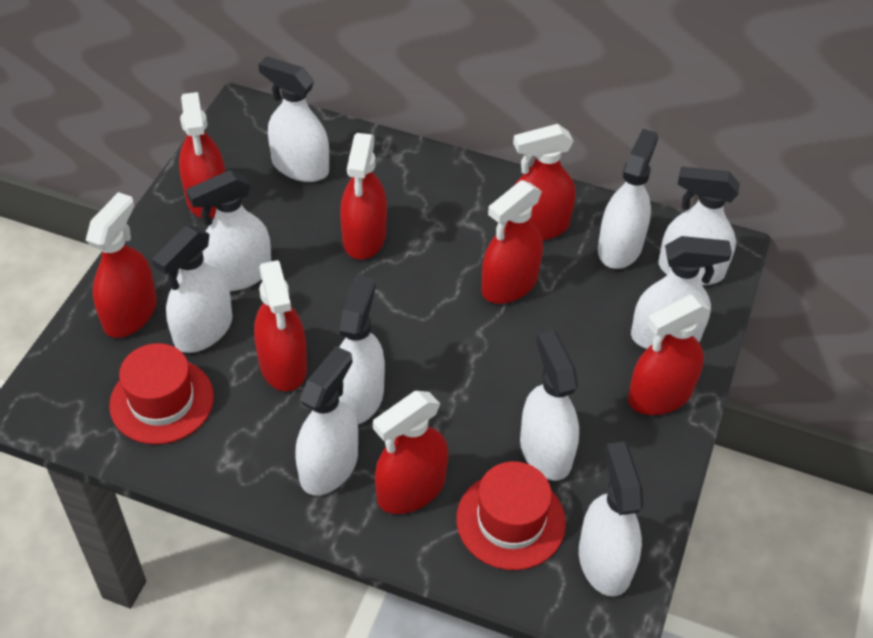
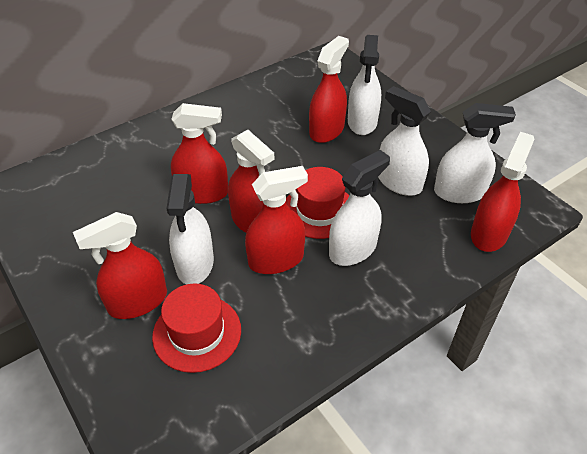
red spray bottle: 8 -> 6
white spray bottle: 10 -> 5

